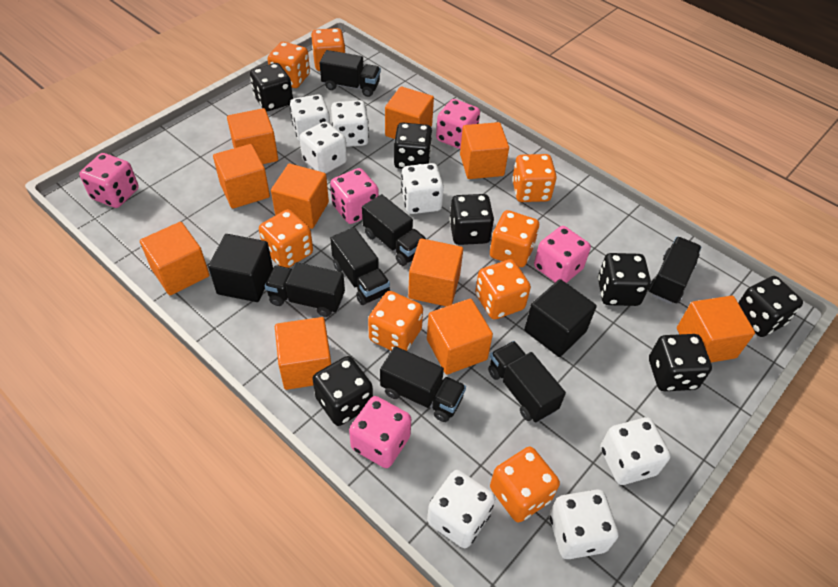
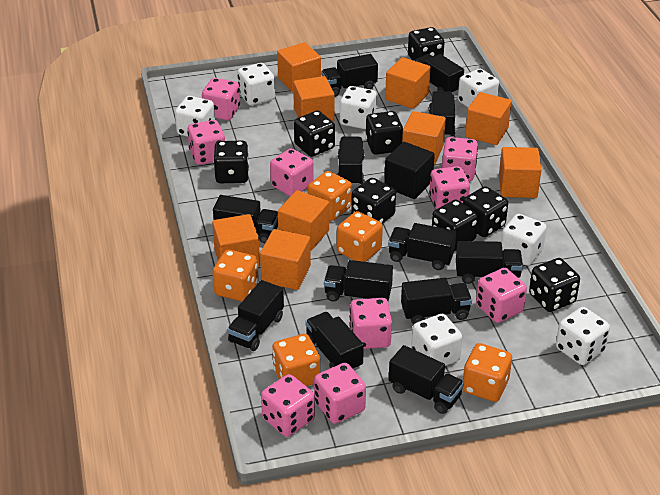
black cube: 2 -> 1
black dice: 7 -> 8
black truck: 7 -> 12
orange cube: 10 -> 9
orange dice: 8 -> 5
pink dice: 5 -> 9

